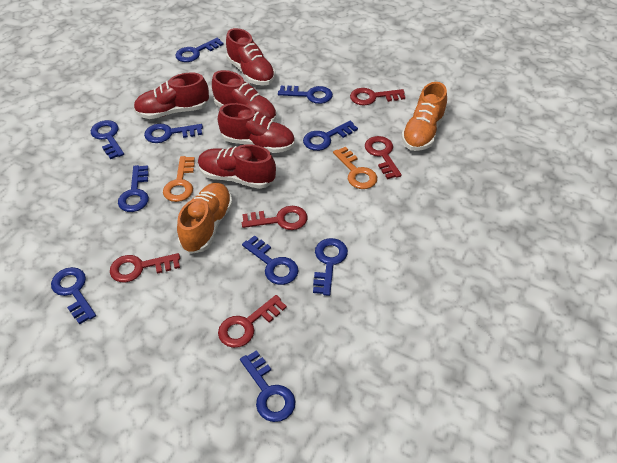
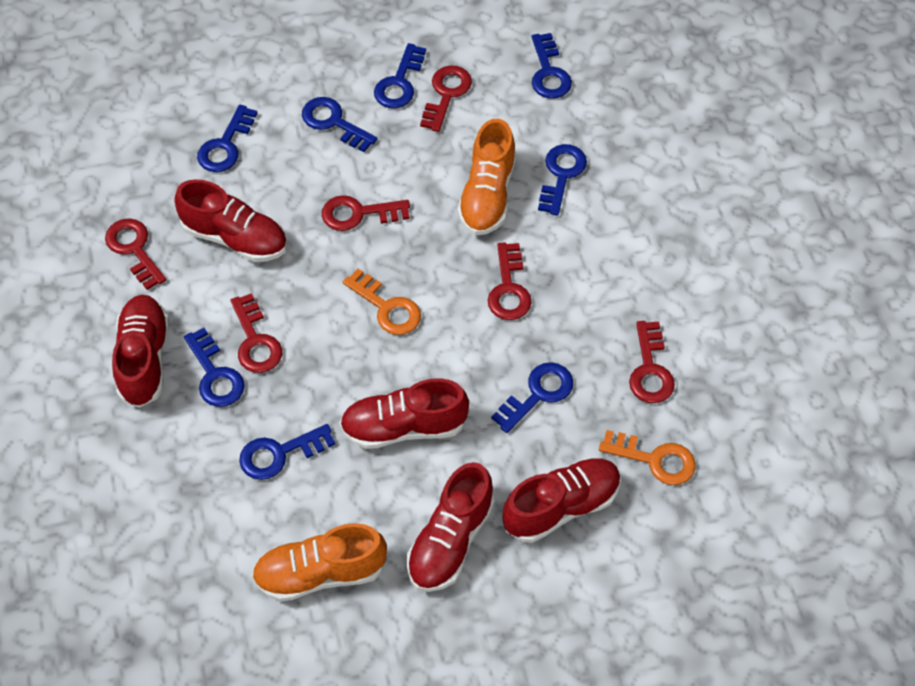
blue key: 10 -> 8
red key: 5 -> 6

